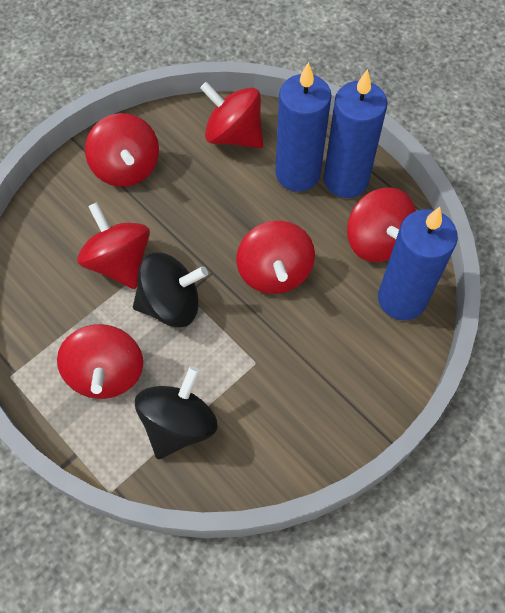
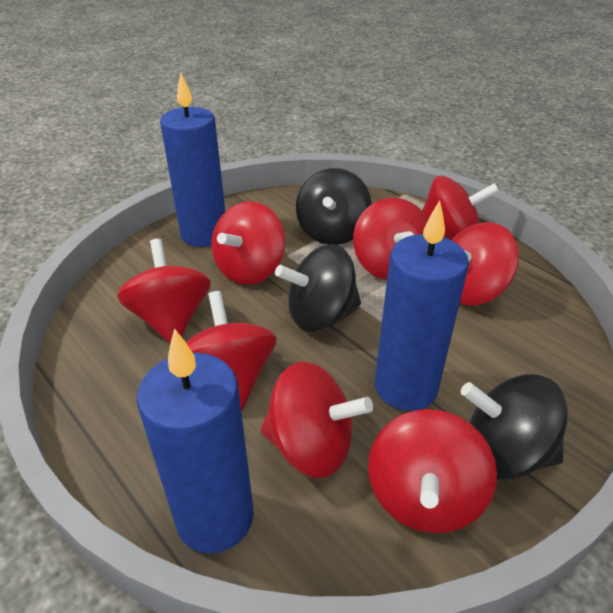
black spinning top: 2 -> 3
red spinning top: 6 -> 8

